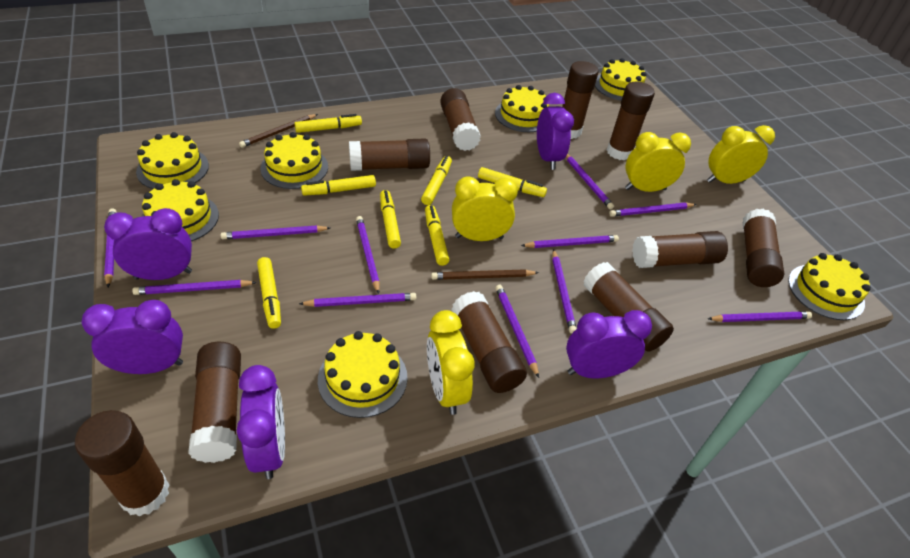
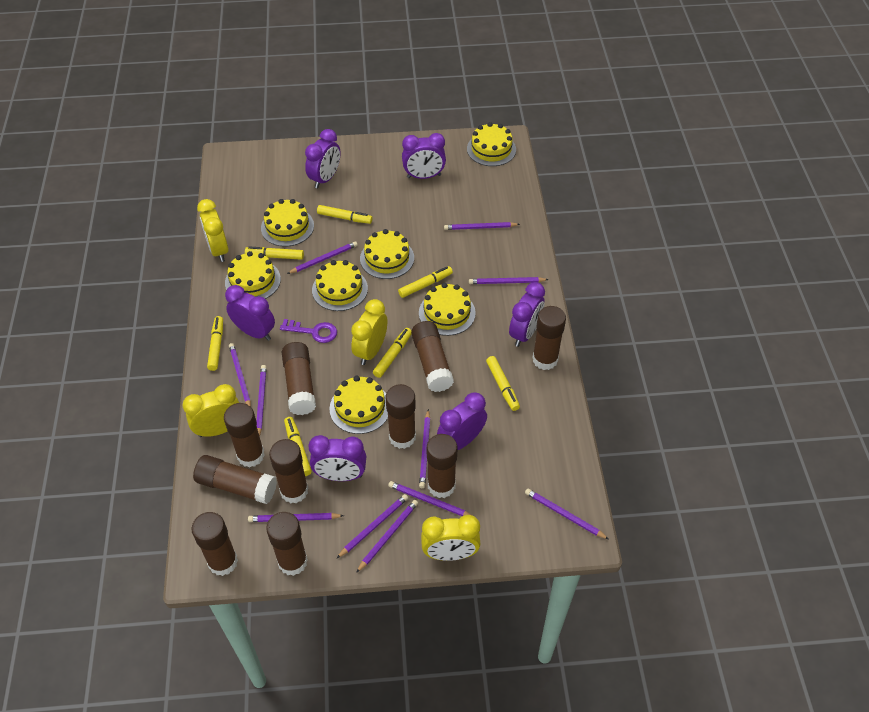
brown pencil: 2 -> 0
purple clock: 5 -> 6
purple key: 0 -> 1

